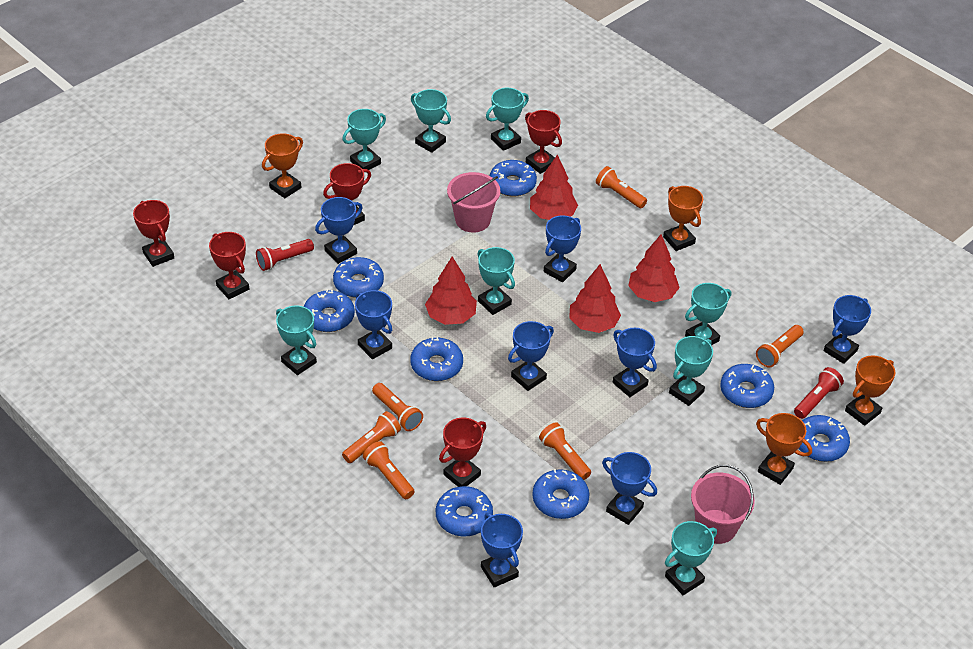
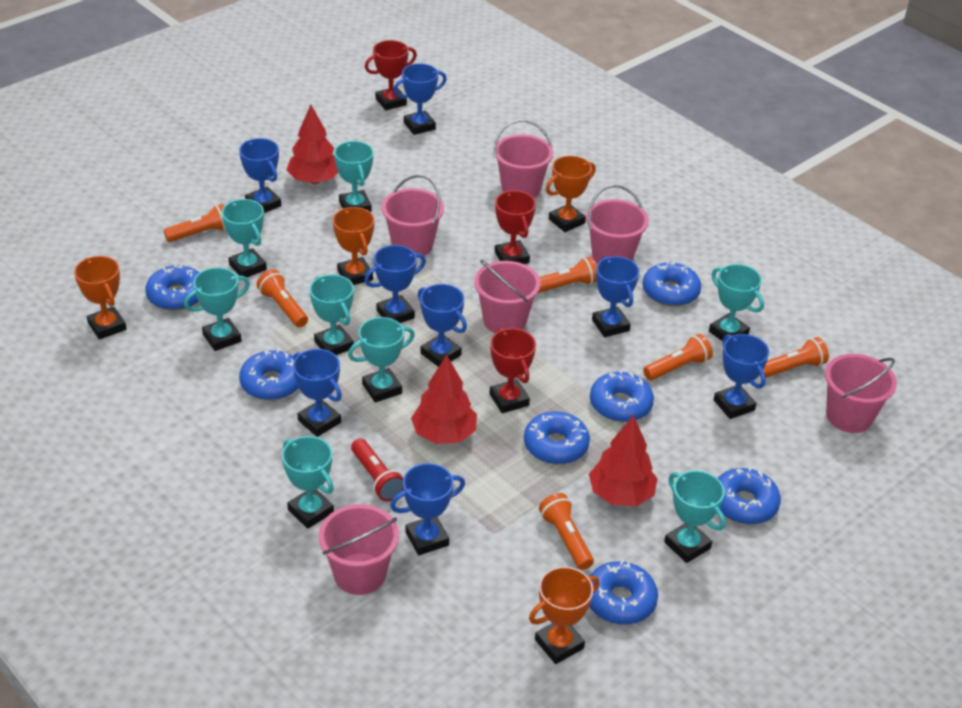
blue donut: 8 -> 7
pink bucket: 2 -> 6
red flashlight: 2 -> 1
red tree: 4 -> 3
red trophy: 5 -> 3

